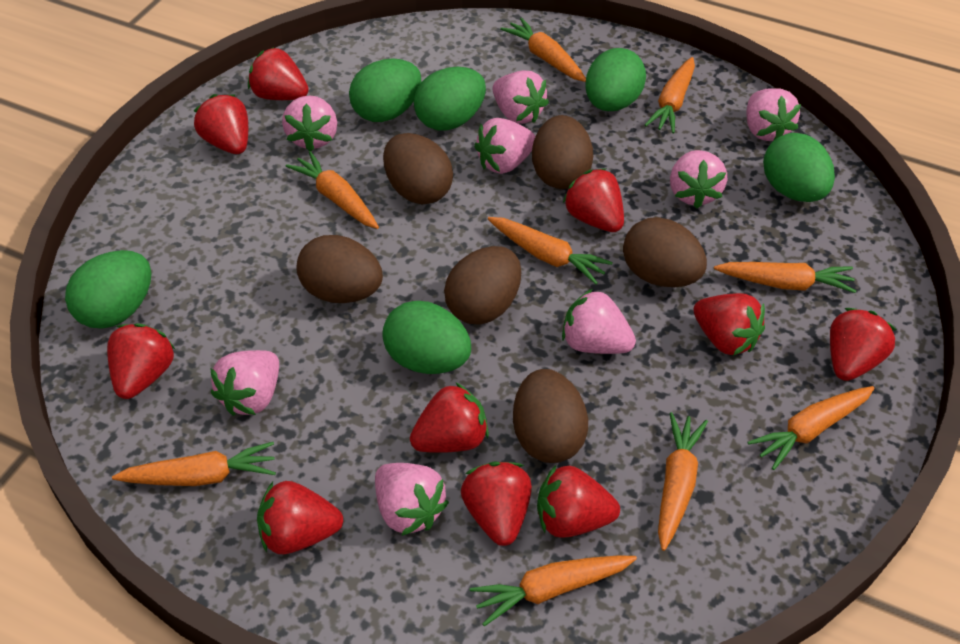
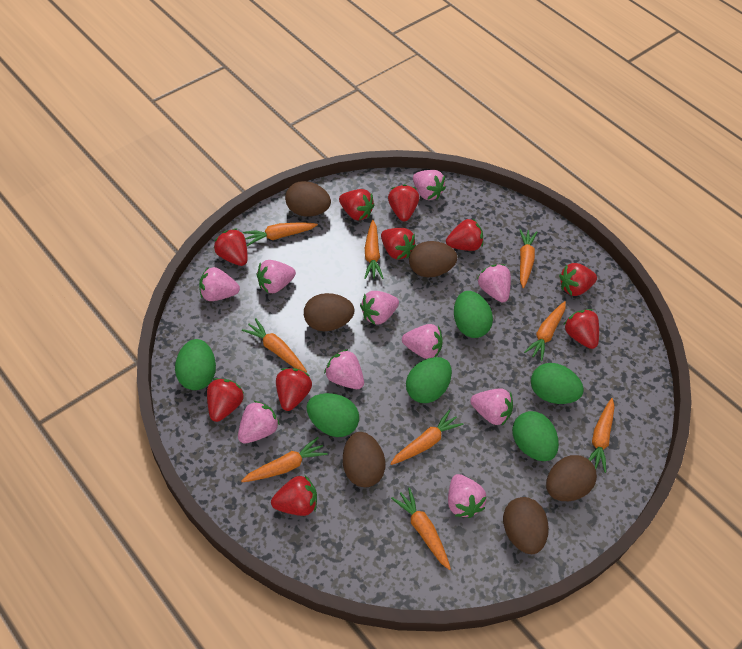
pink strawberry: 8 -> 10

